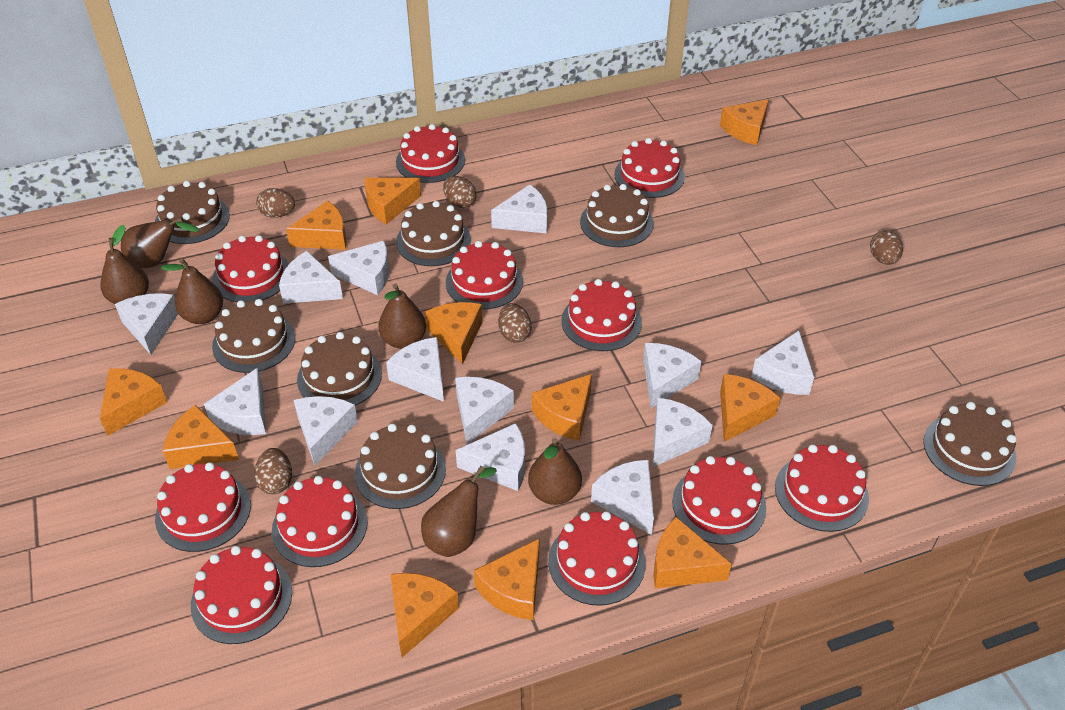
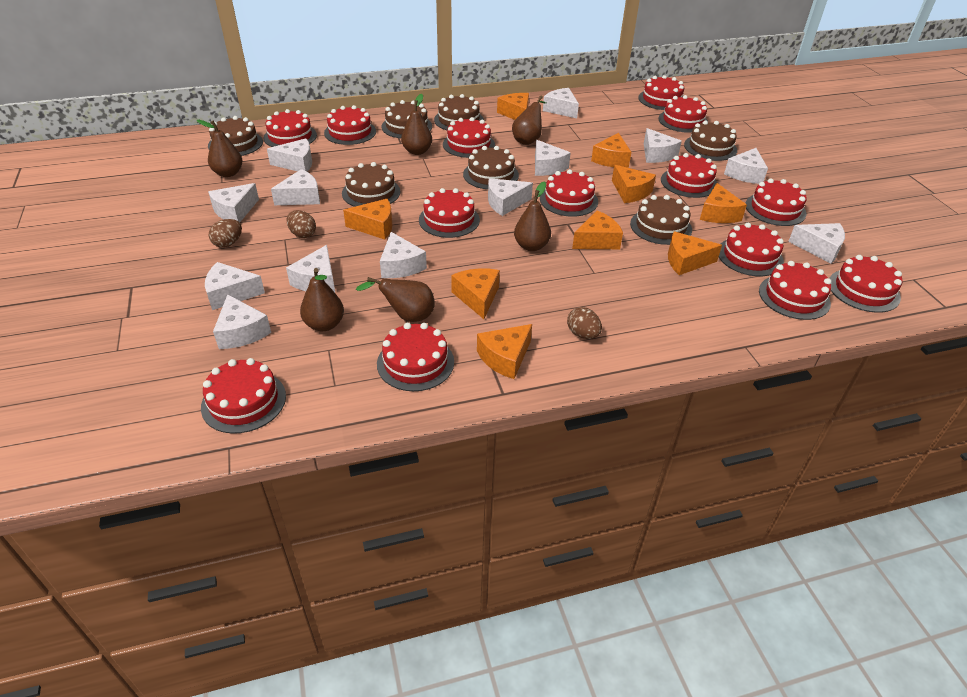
brown egg: 5 -> 3
orange cheese: 11 -> 9
red cake: 11 -> 14

